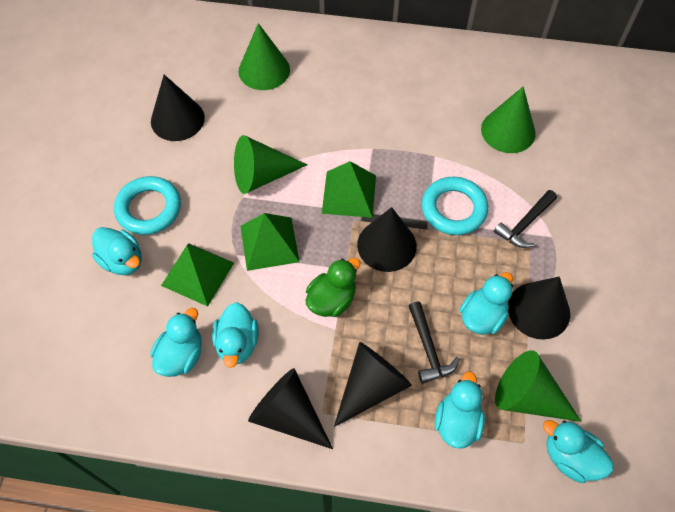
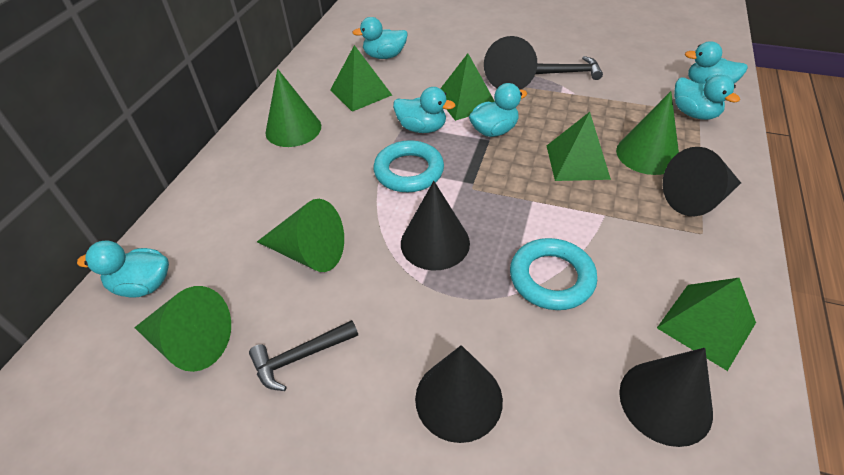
green duck: 1 -> 0
green pyramid: 3 -> 4

